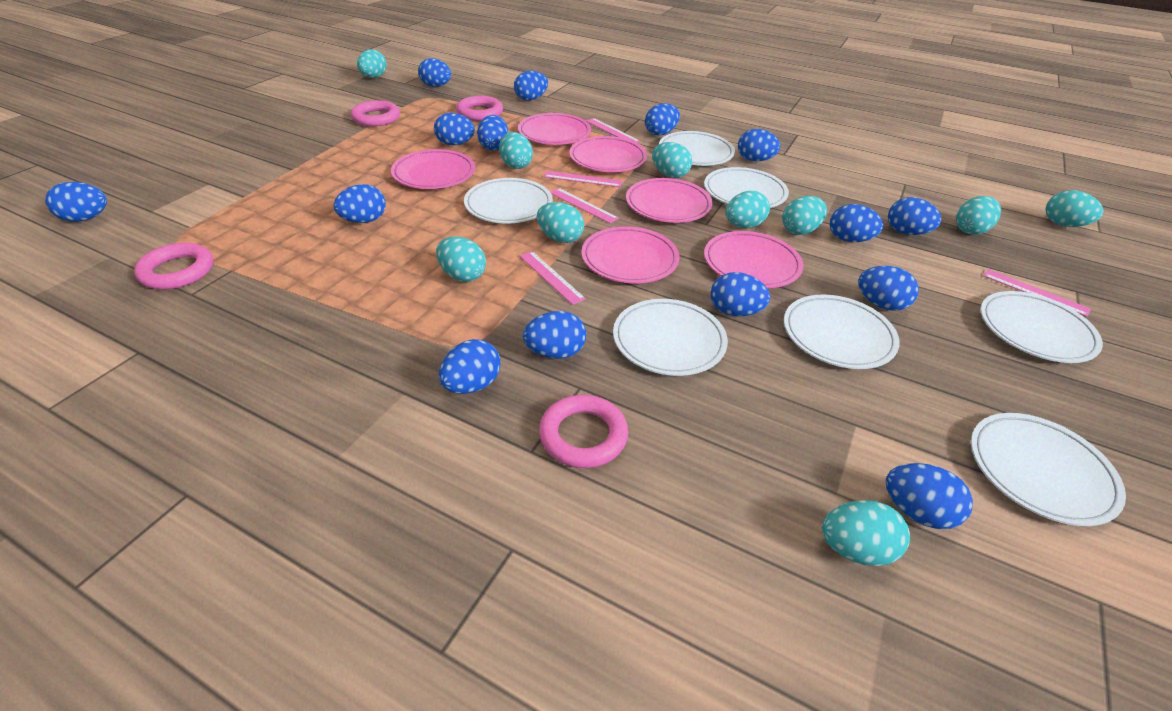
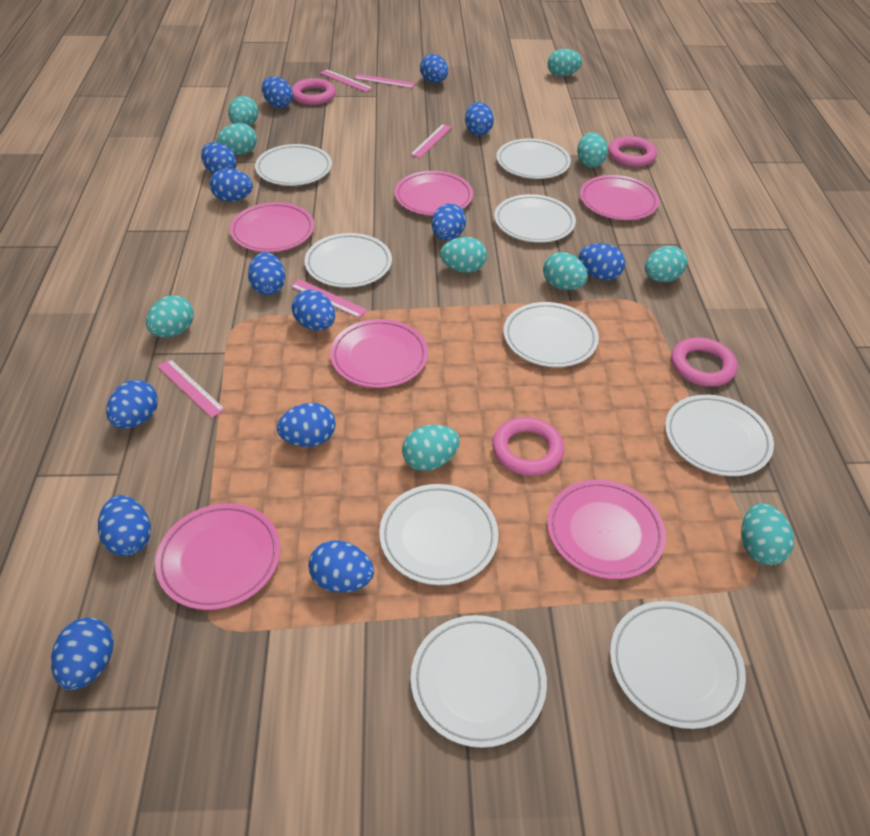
blue egg: 15 -> 14
white plate: 7 -> 9

